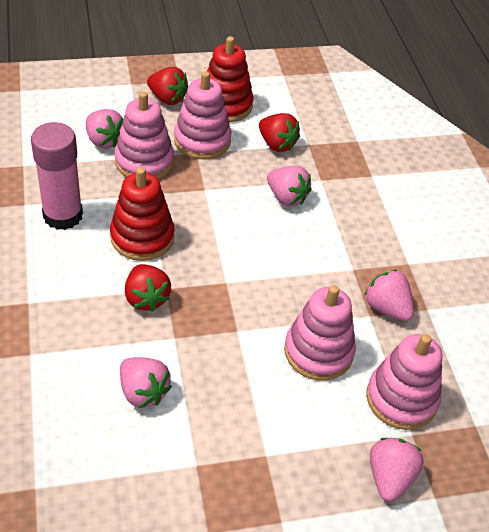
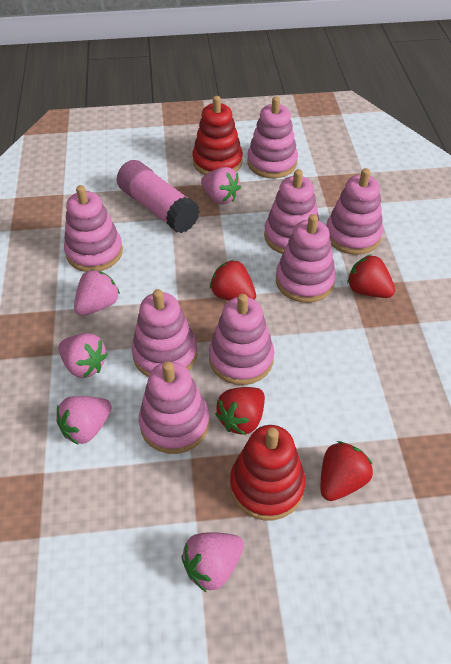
pink stacking toy: 4 -> 8
red strawberry: 3 -> 4

